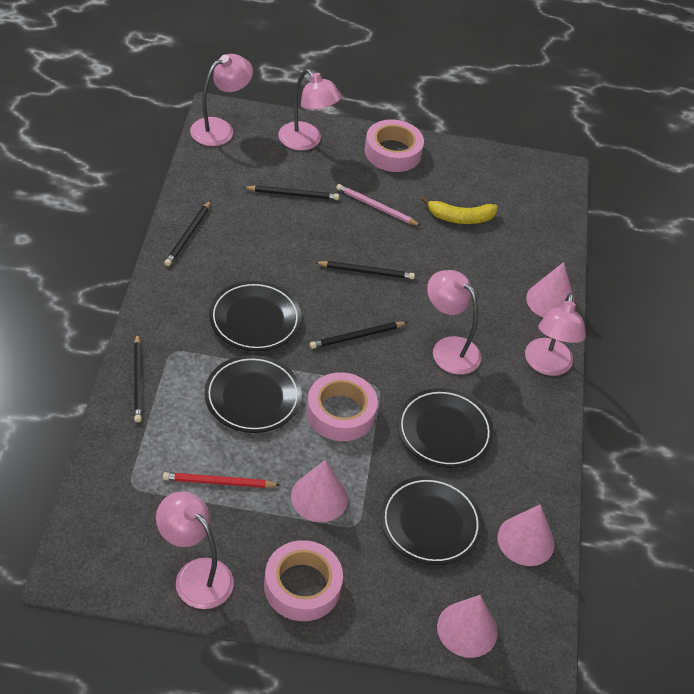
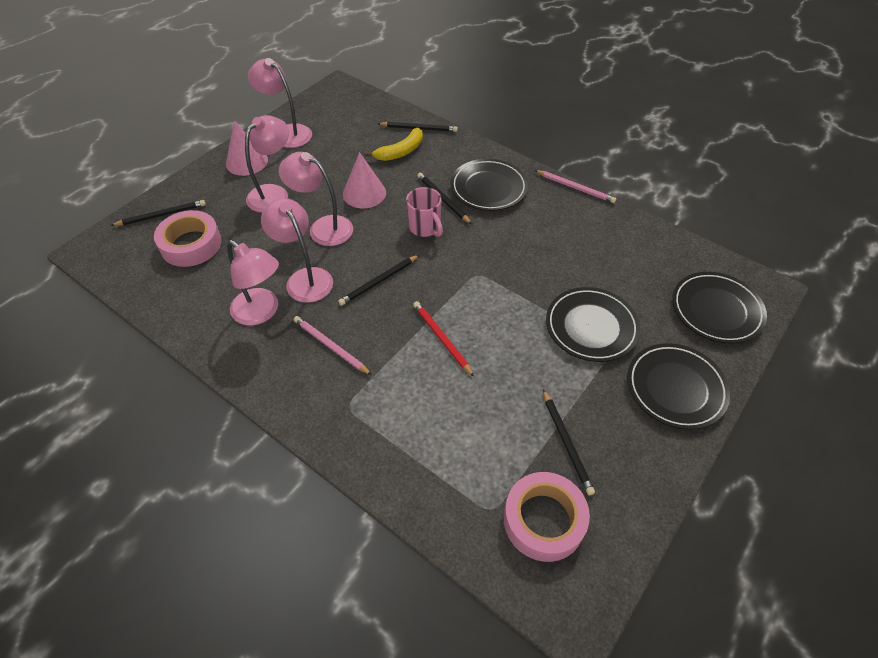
pink cone: 4 -> 2
pink mug: 0 -> 1
pink pencil: 1 -> 2
pink tape: 3 -> 2

